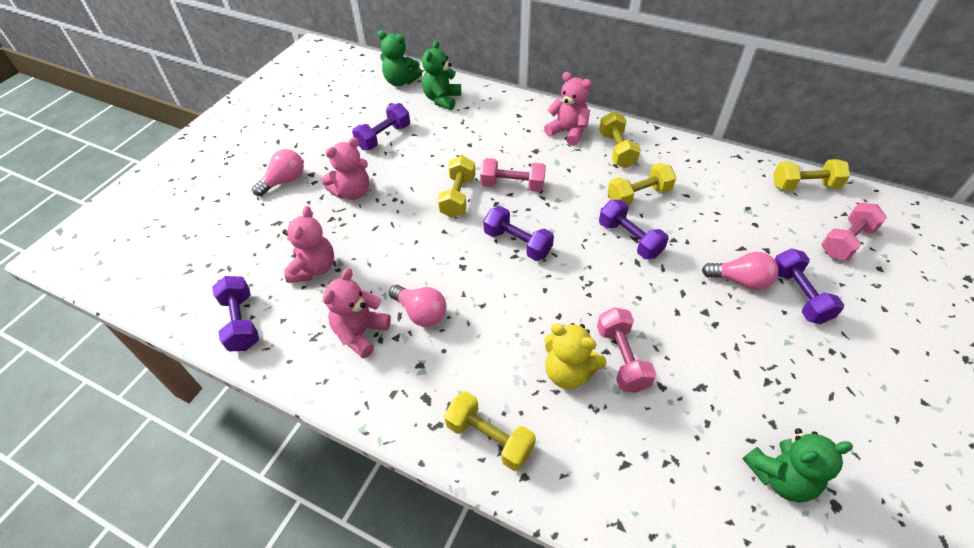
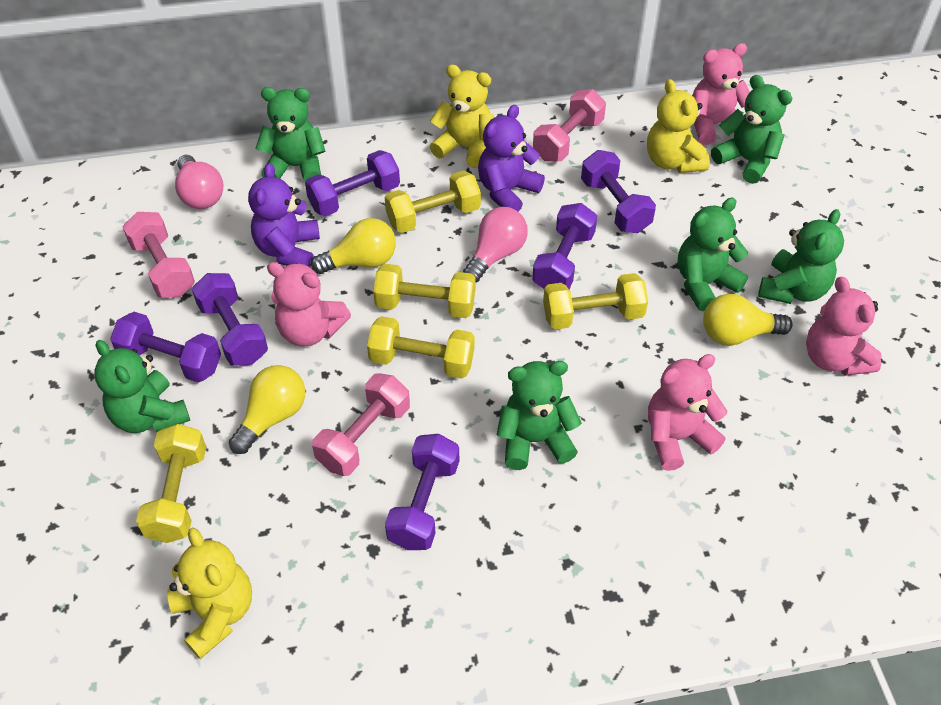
green teddy bear: 3 -> 6
pink light bulb: 3 -> 2
purple dumbbell: 5 -> 6
purple teddy bear: 0 -> 2
yellow light bulb: 0 -> 3
yellow teddy bear: 1 -> 3

